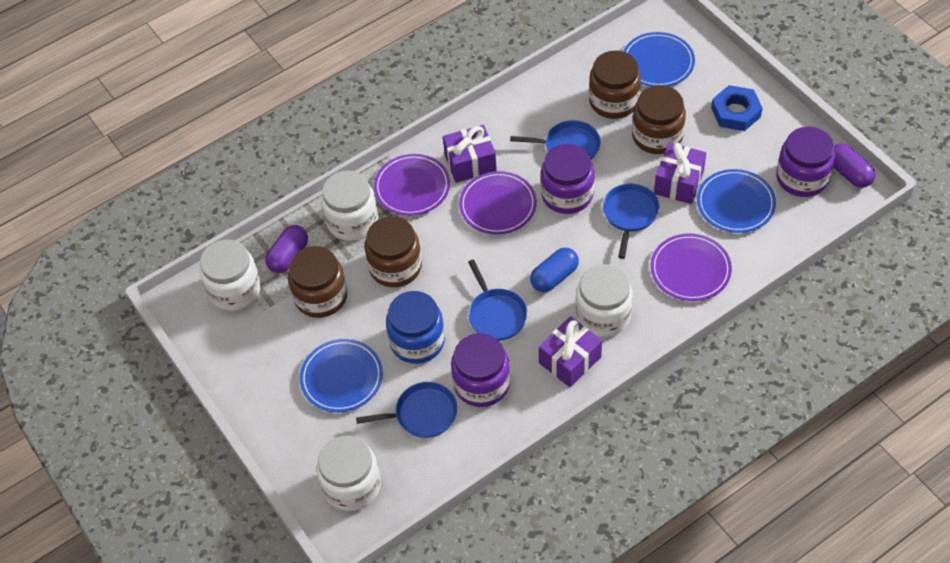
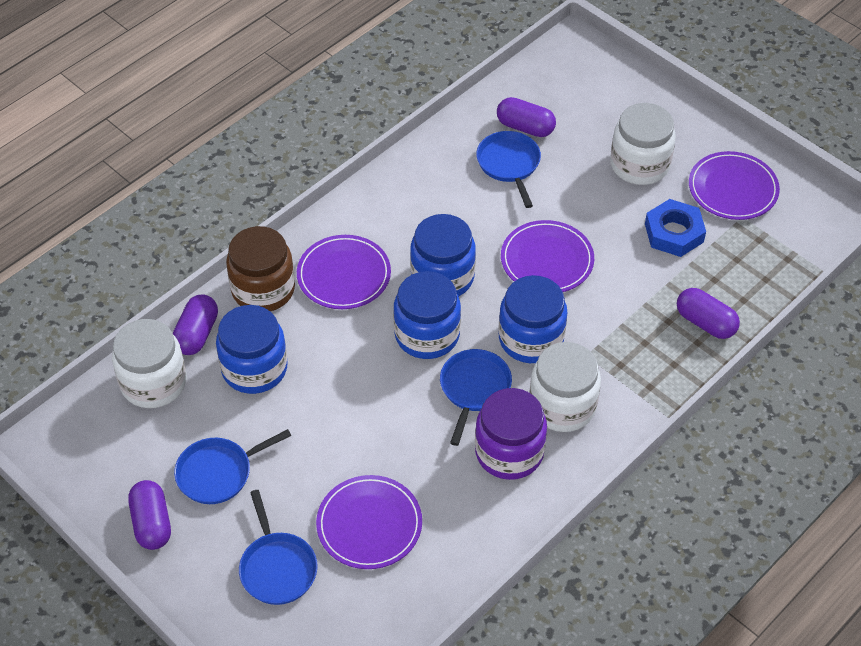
blue capsule: 1 -> 0
blue jar: 1 -> 4
blue plate: 3 -> 0
brown jar: 4 -> 1
purple capsule: 2 -> 4
purple gift: 3 -> 0
purple jar: 3 -> 1
purple plate: 3 -> 4
white jar: 4 -> 3

